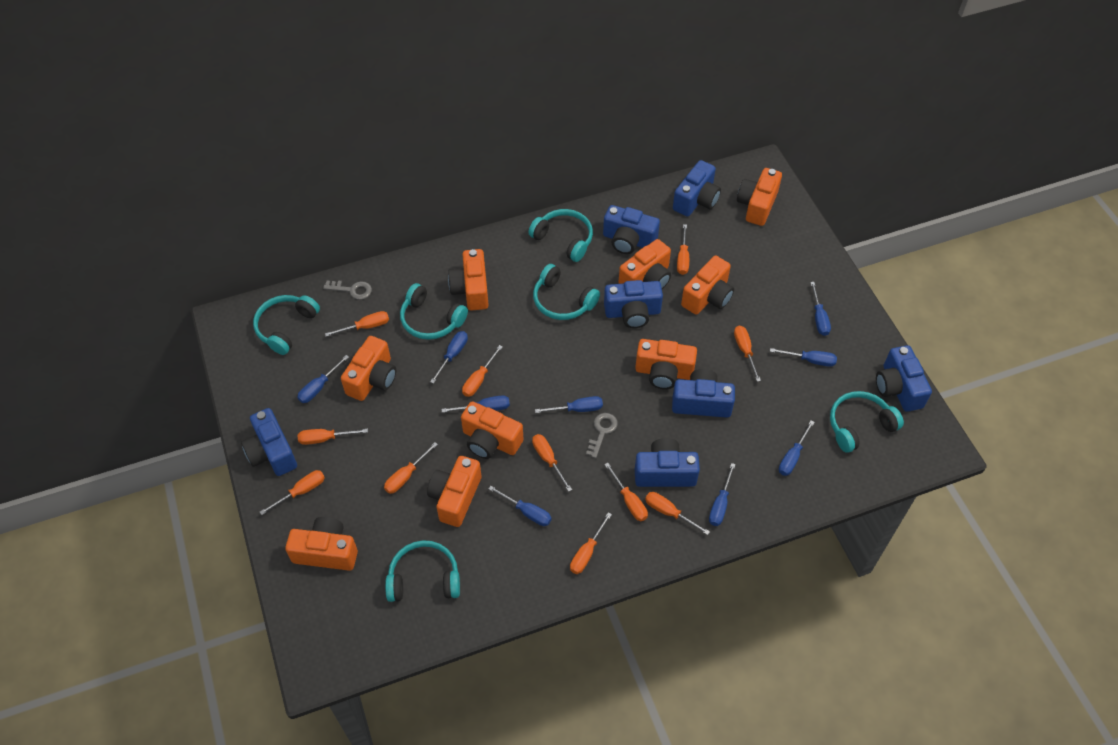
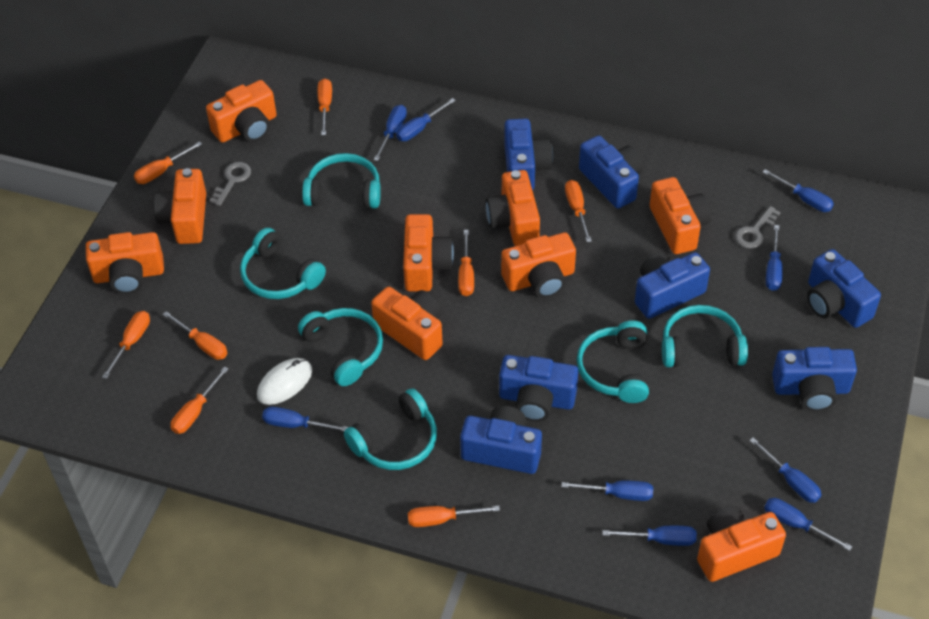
orange screwdriver: 11 -> 8
white mouse: 0 -> 1

